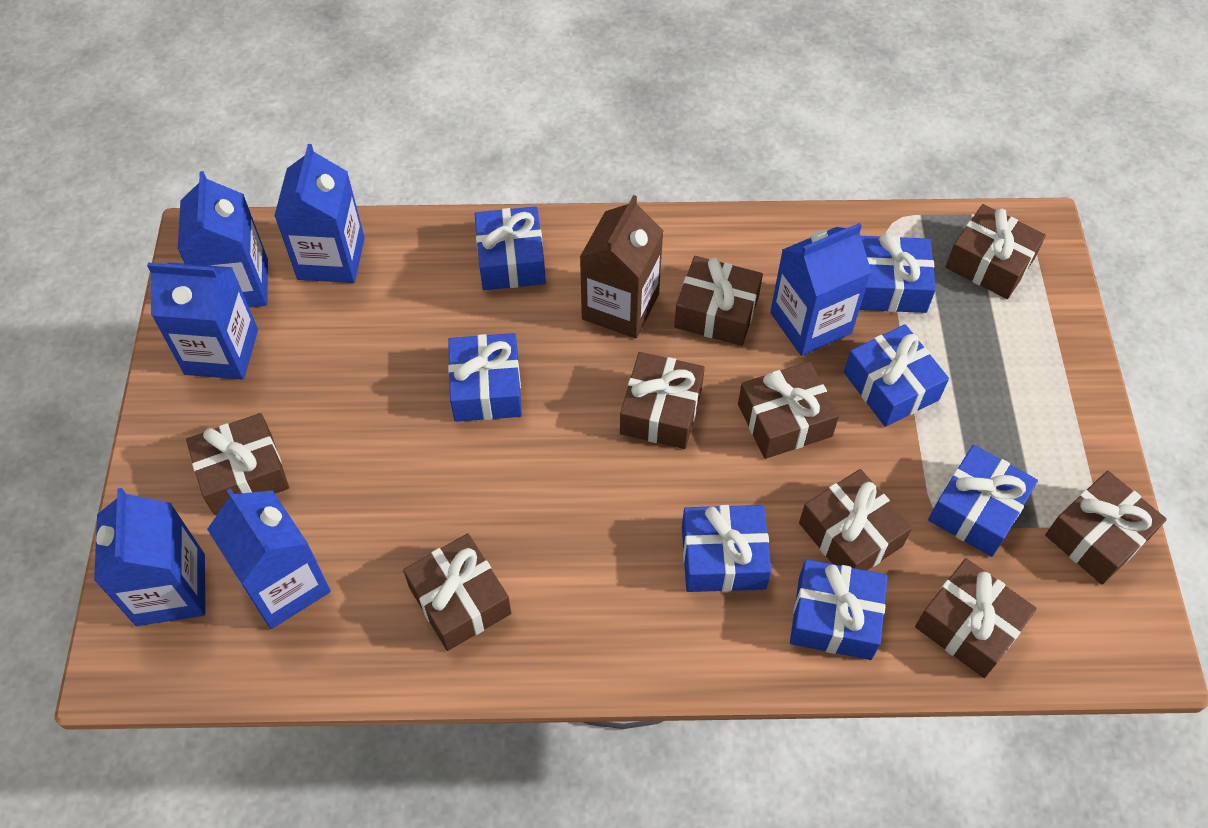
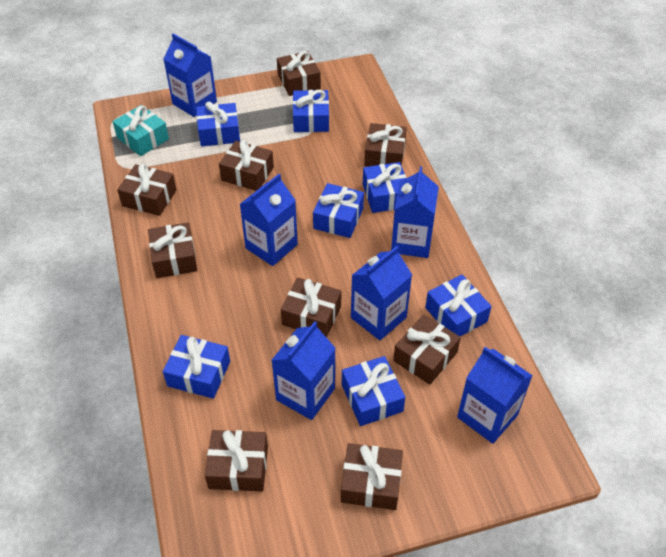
brown carton: 1 -> 0
turquoise gift: 0 -> 1

